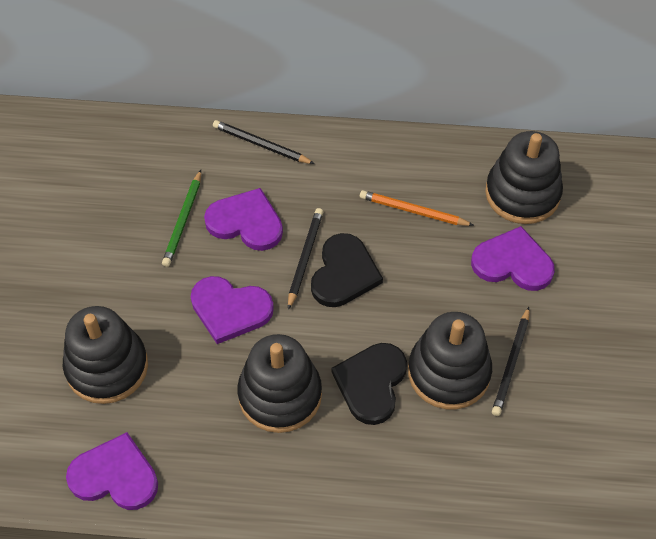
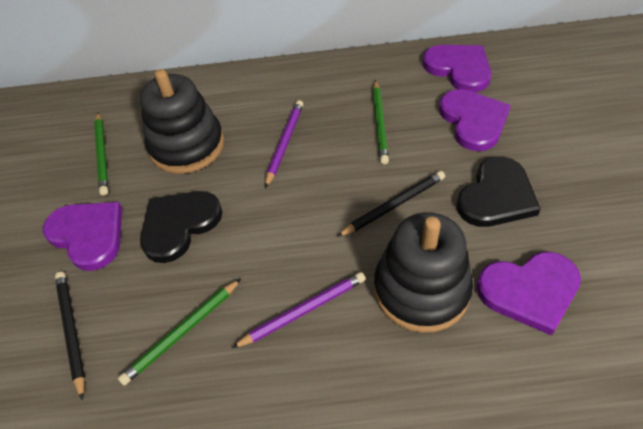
black pencil: 3 -> 2
black stacking toy: 4 -> 2
green pencil: 1 -> 3
orange pencil: 1 -> 0
purple pencil: 0 -> 2

